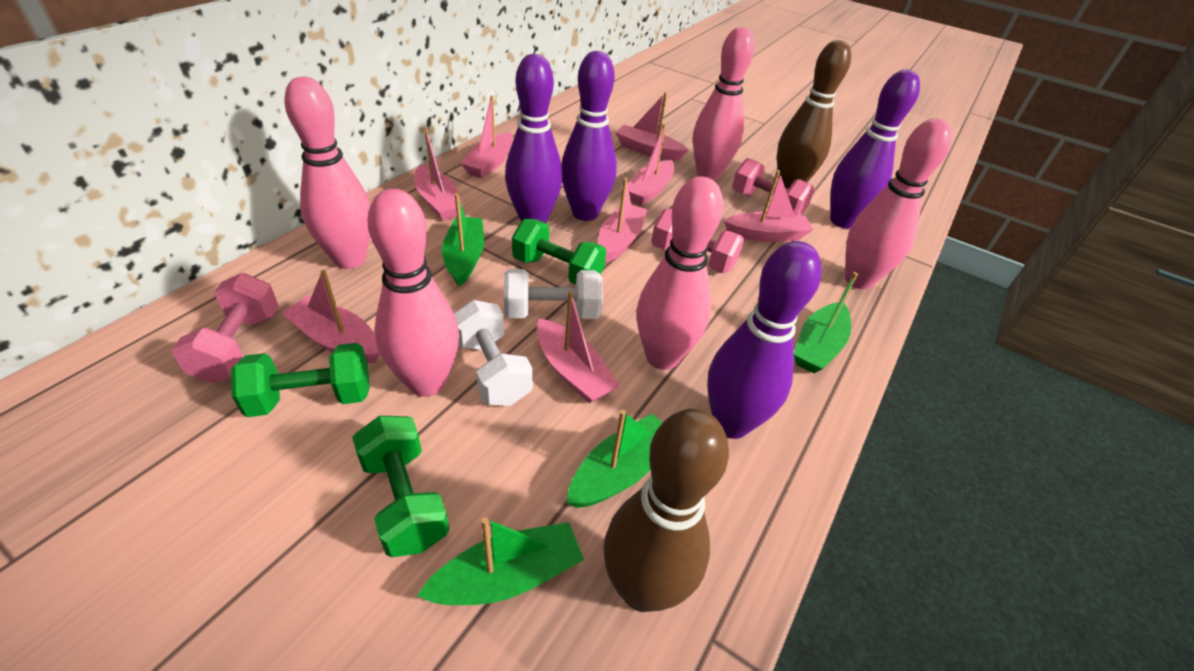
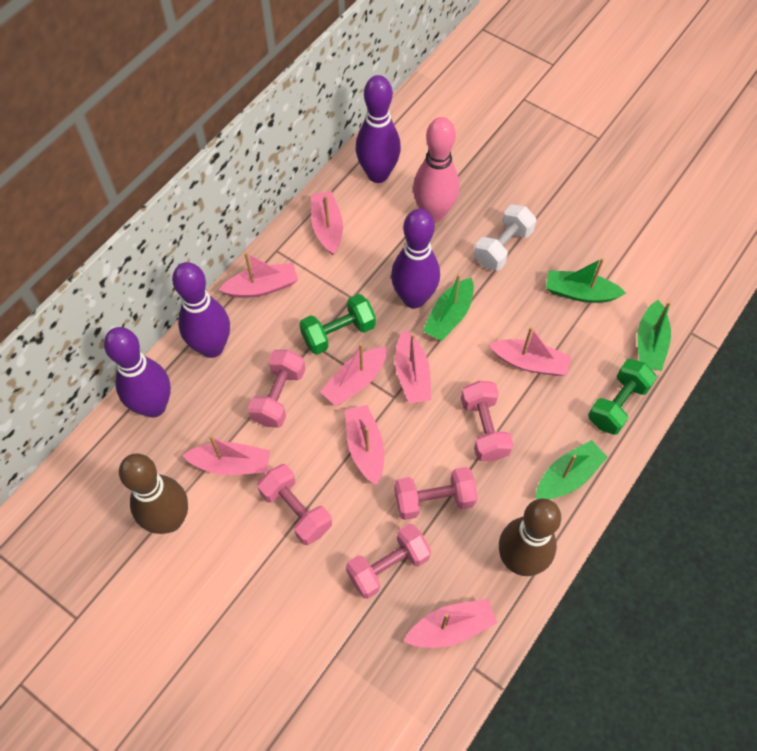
green dumbbell: 3 -> 2
pink bowling pin: 5 -> 1
pink dumbbell: 3 -> 5
white dumbbell: 2 -> 1

